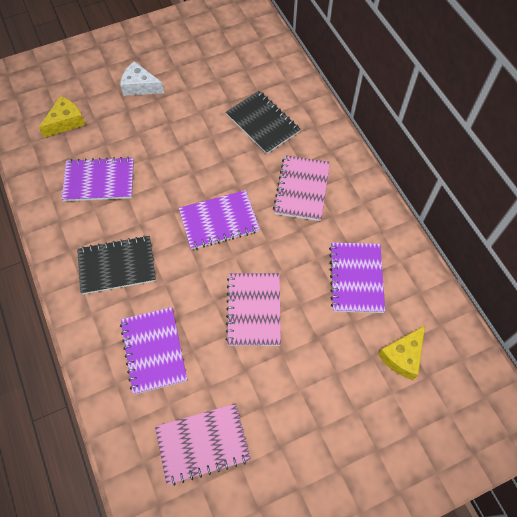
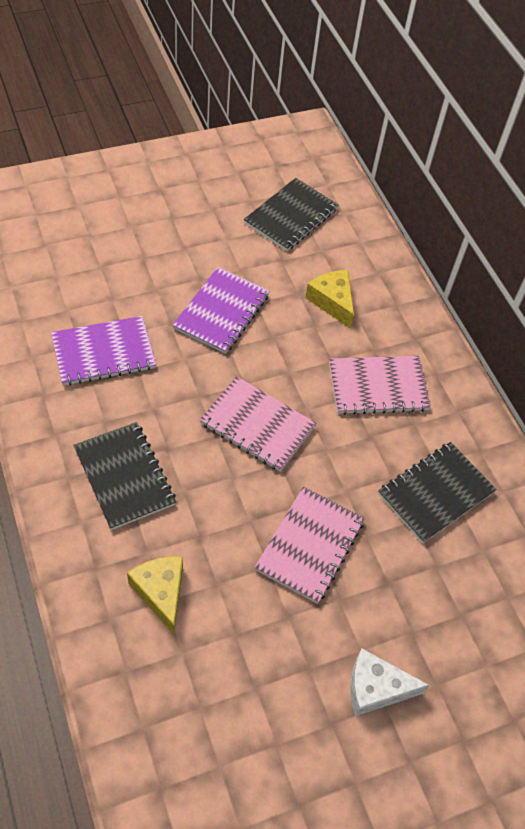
black notebook: 2 -> 3
purple notebook: 4 -> 2

